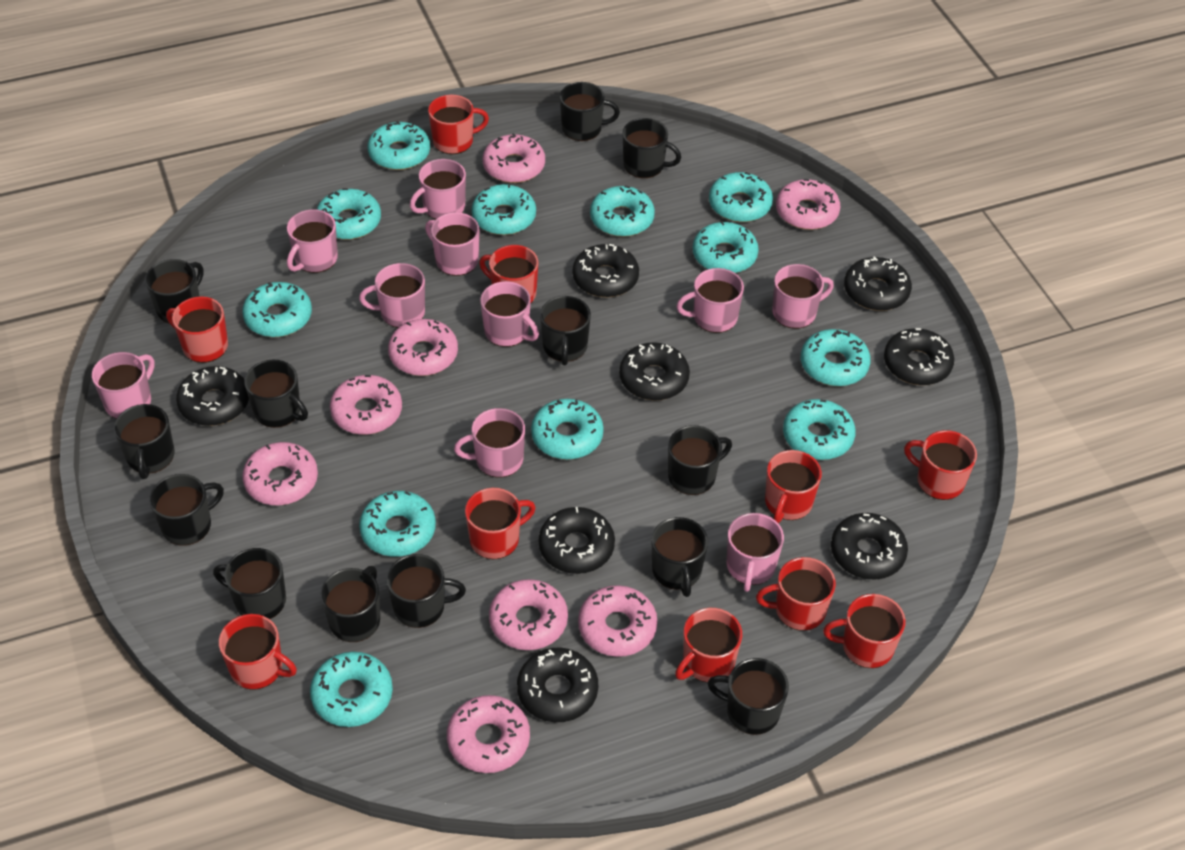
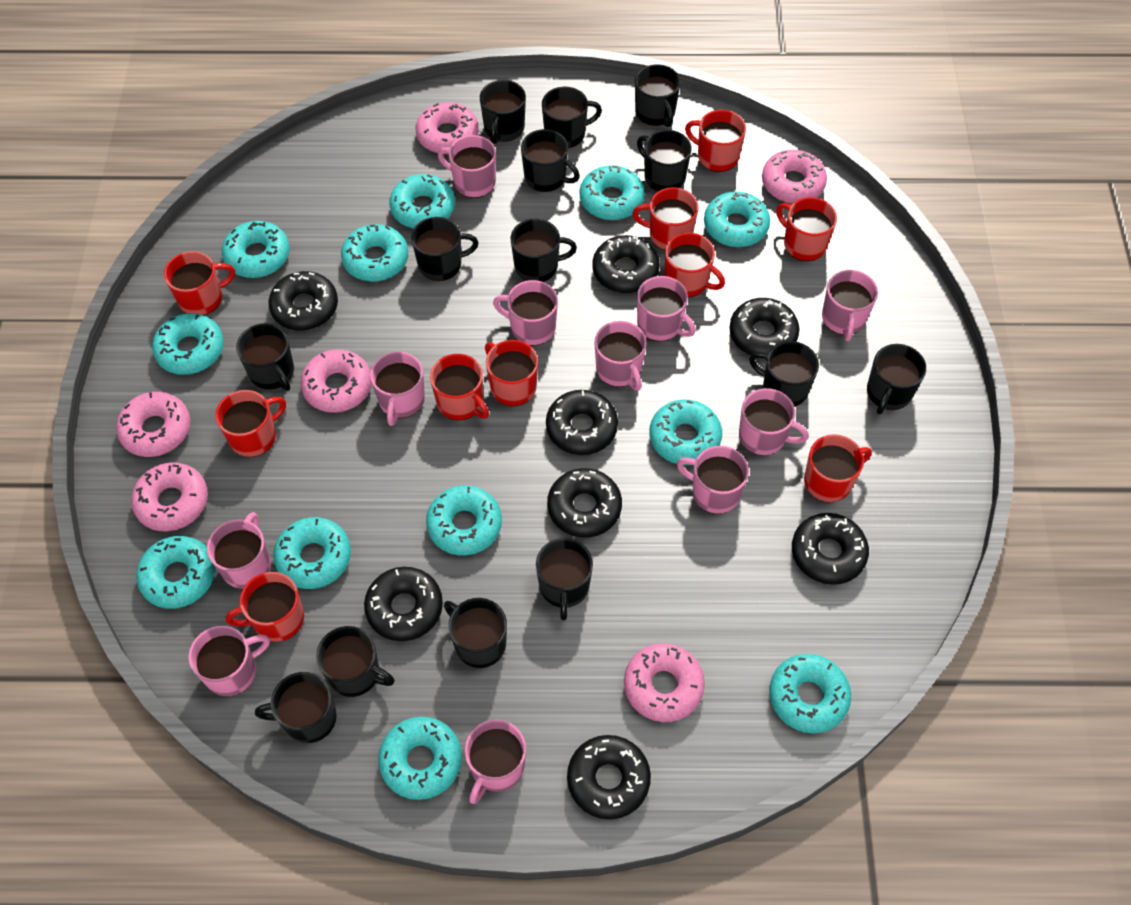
black mug: 13 -> 14
pink donut: 8 -> 6
pink mug: 10 -> 11

